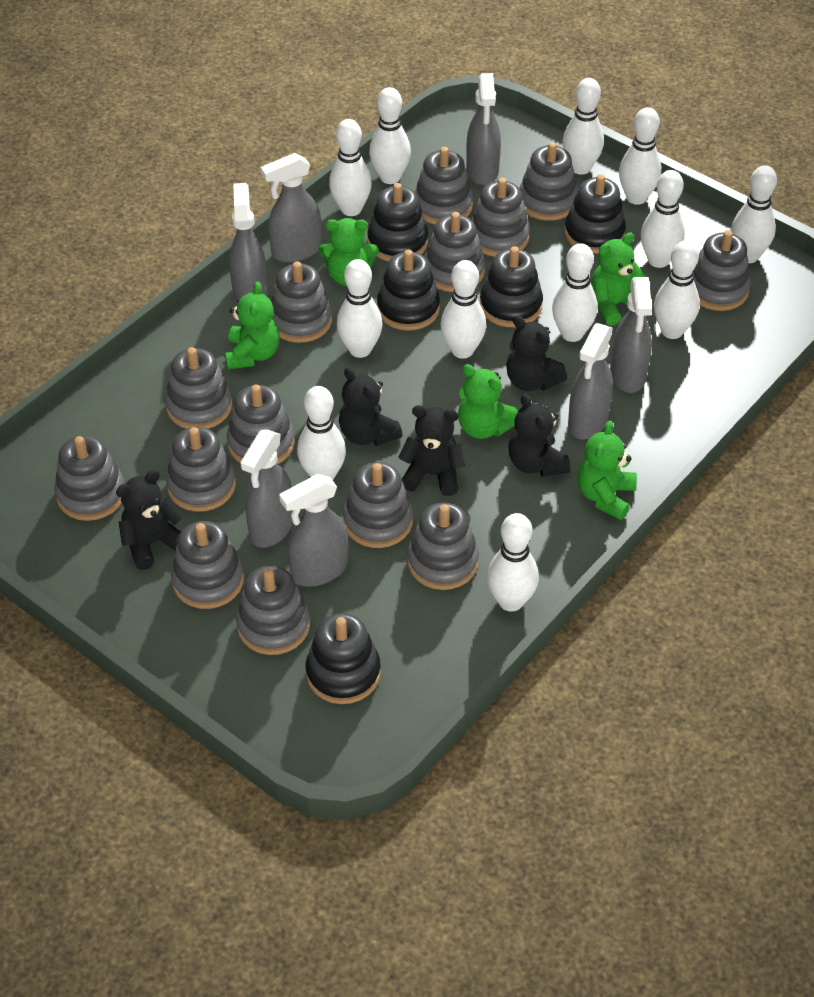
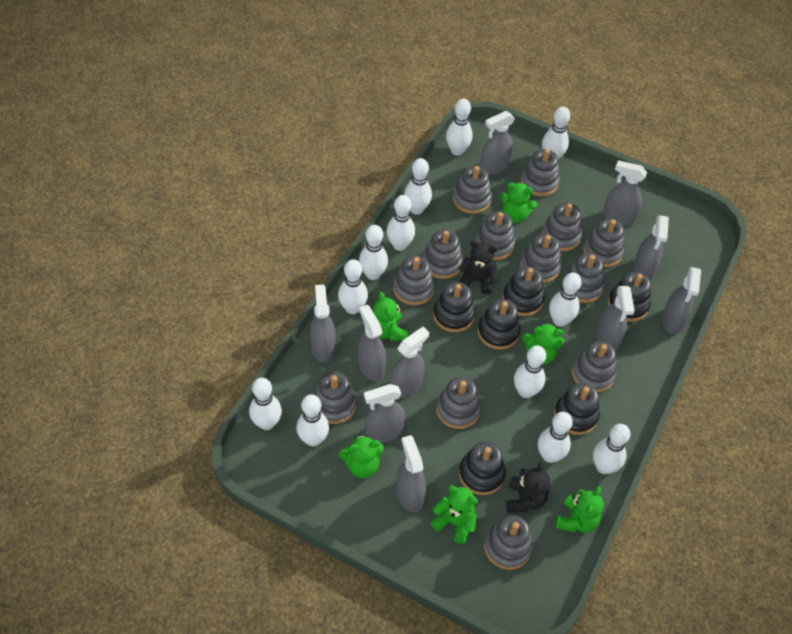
black stacking toy: 5 -> 6
black teddy bear: 5 -> 2
green teddy bear: 5 -> 6
grey spray bottle: 7 -> 10
grey stacking toy: 14 -> 13

